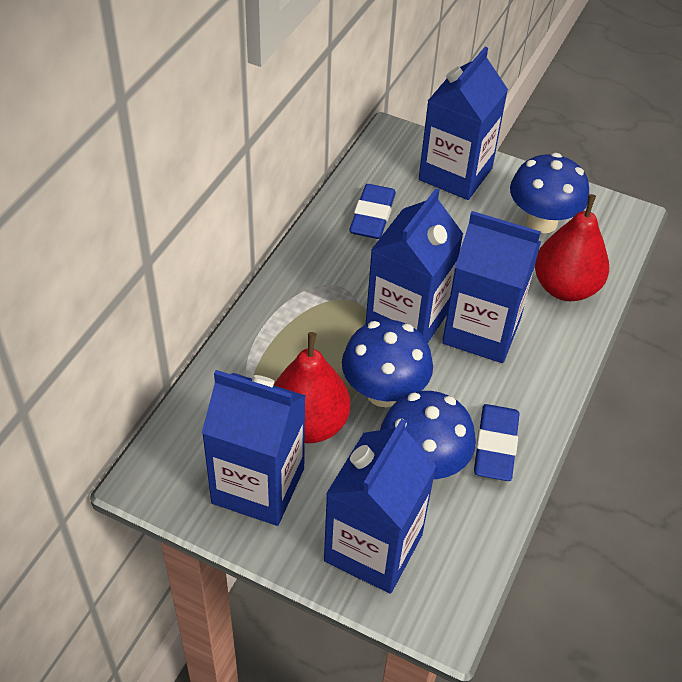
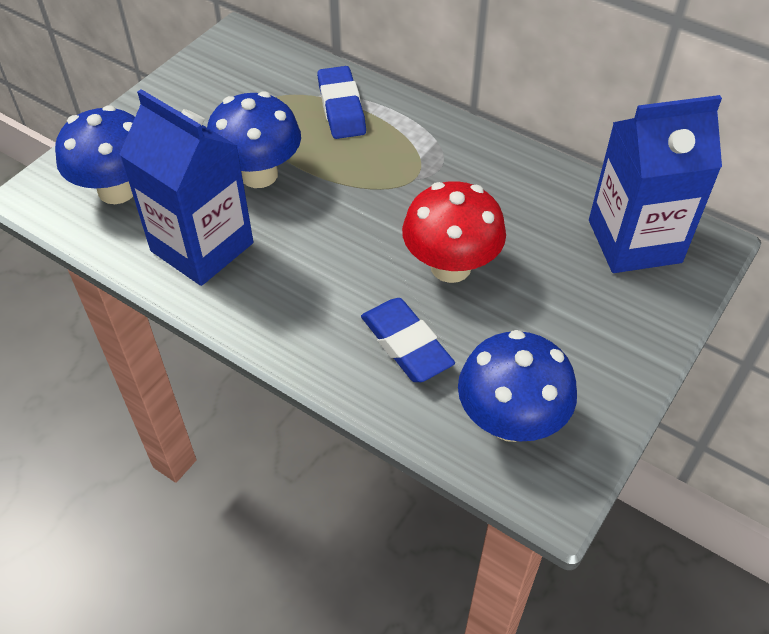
blue carton: 5 -> 2
red mushroom: 0 -> 1
red pear: 2 -> 0

